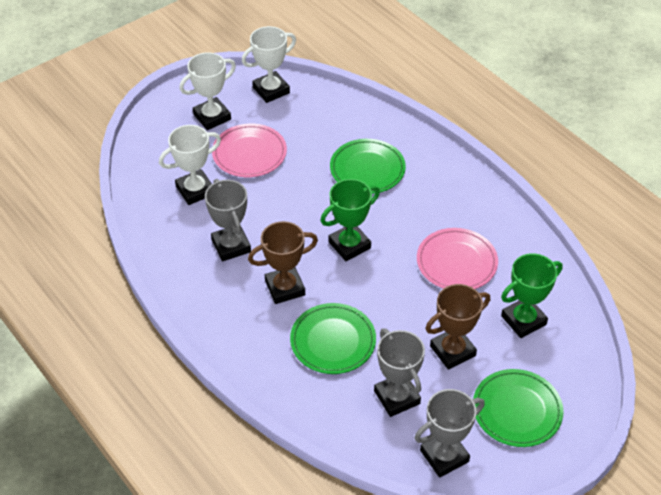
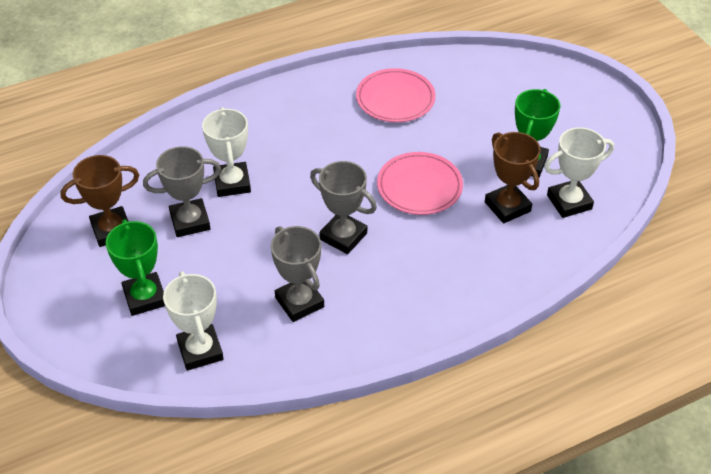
green plate: 3 -> 0

